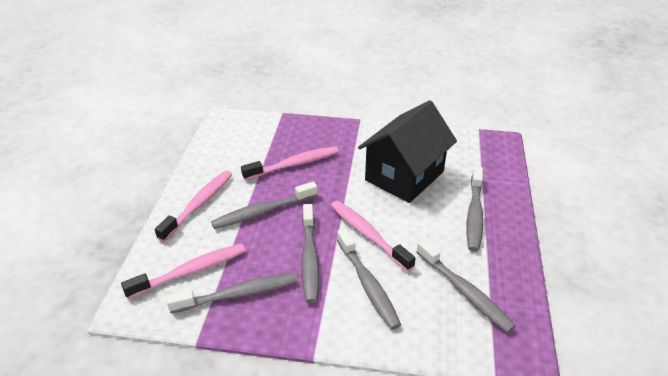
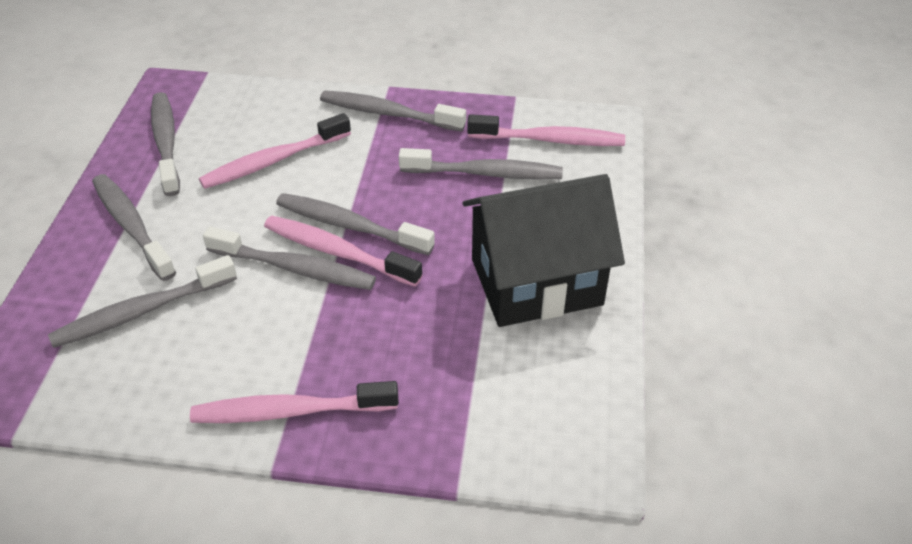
grey toothbrush: 6 -> 7

